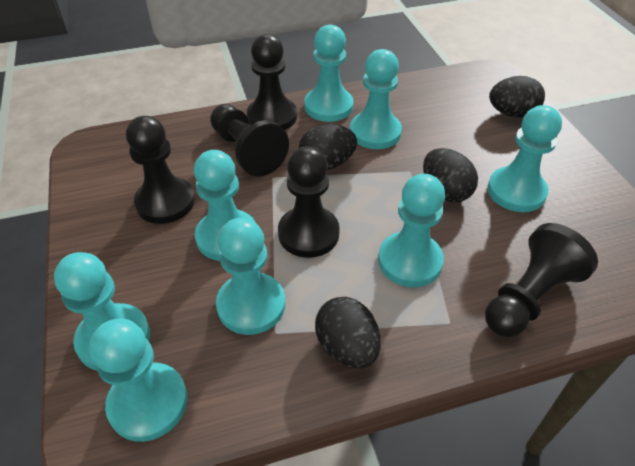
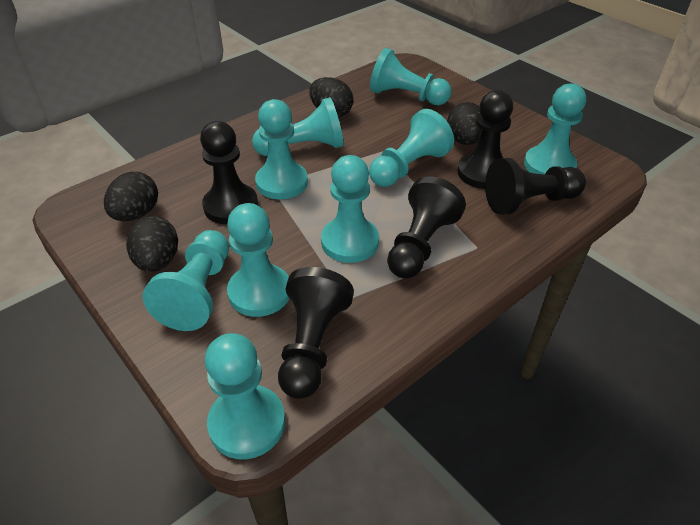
turquoise pawn: 8 -> 9

